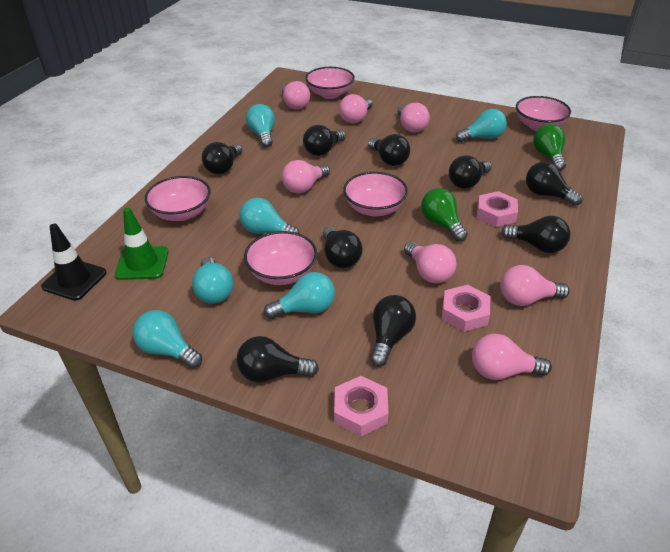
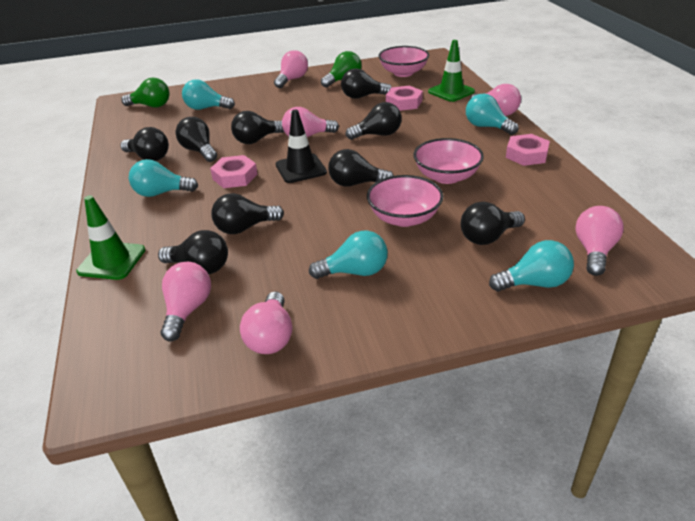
green traffic cone: 1 -> 2
pink bowl: 5 -> 3
pink light bulb: 7 -> 6
turquoise light bulb: 6 -> 5

